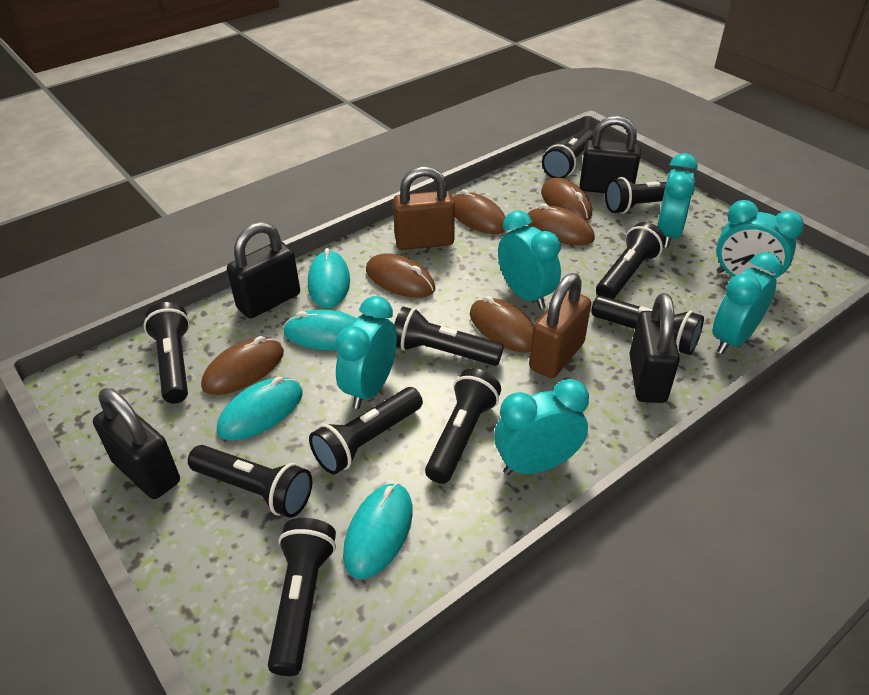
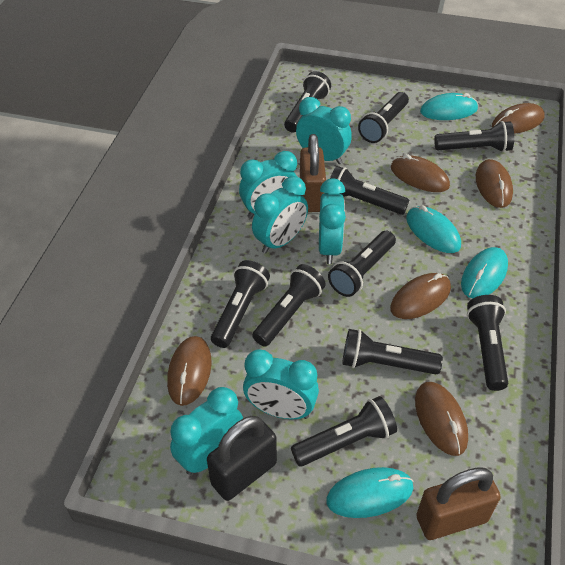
black padlock: 4 -> 1

